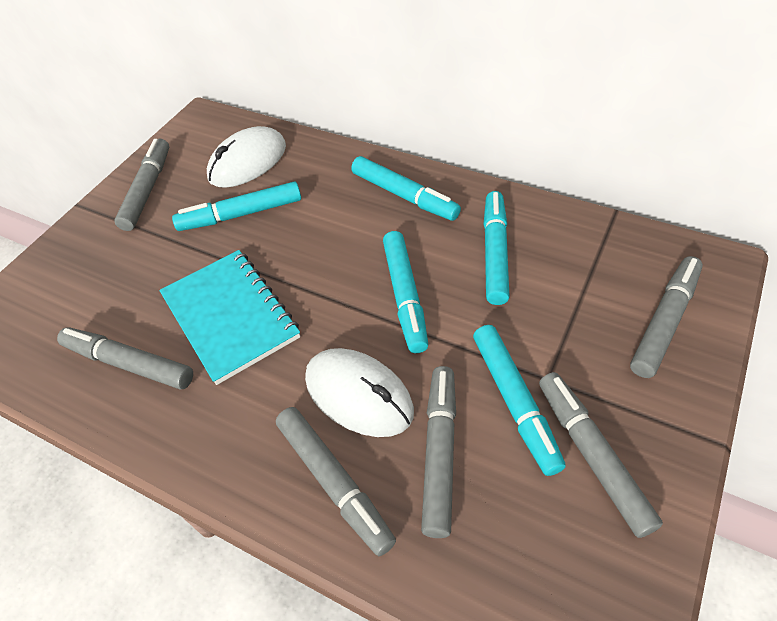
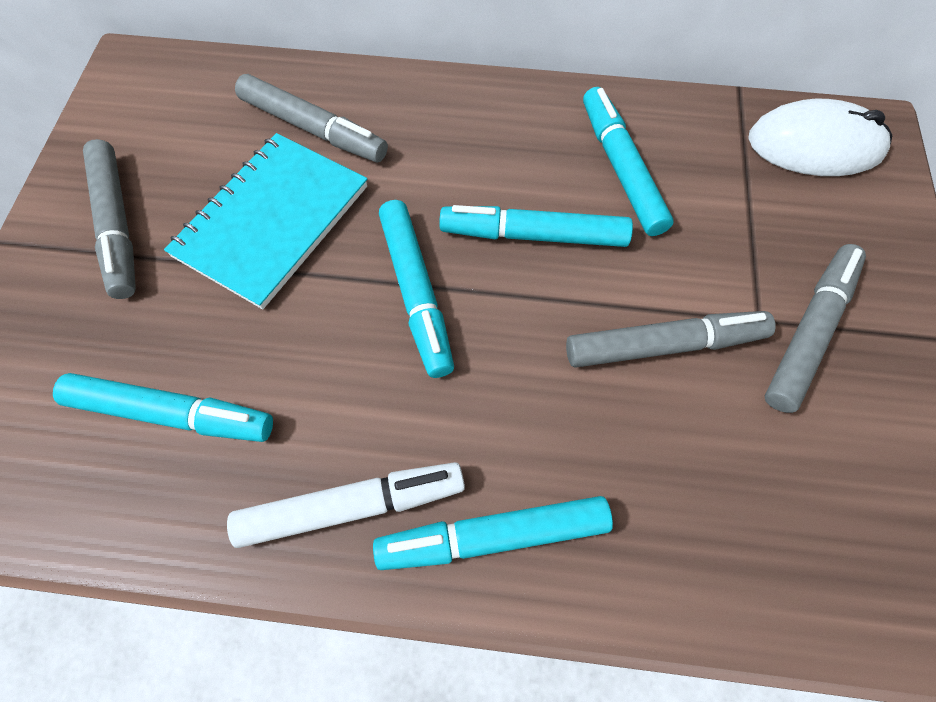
grey marker: 6 -> 4
white marker: 0 -> 1
white mouse: 2 -> 1

